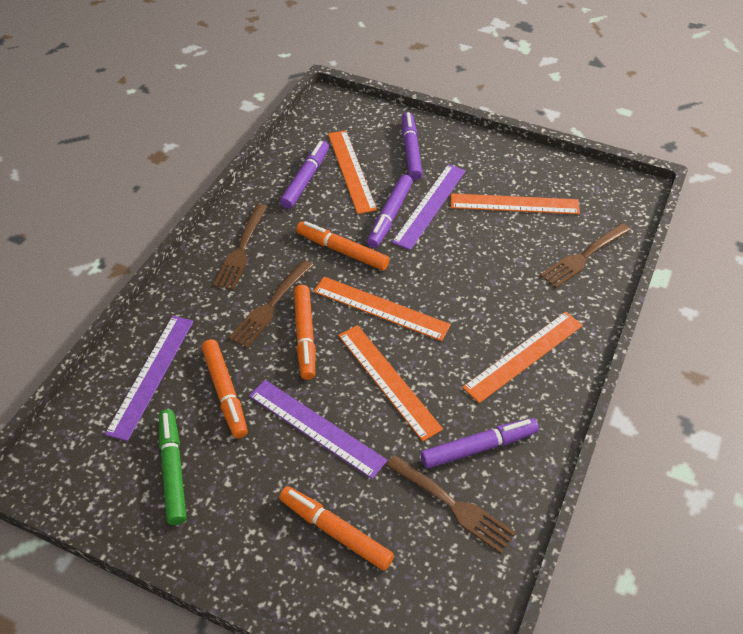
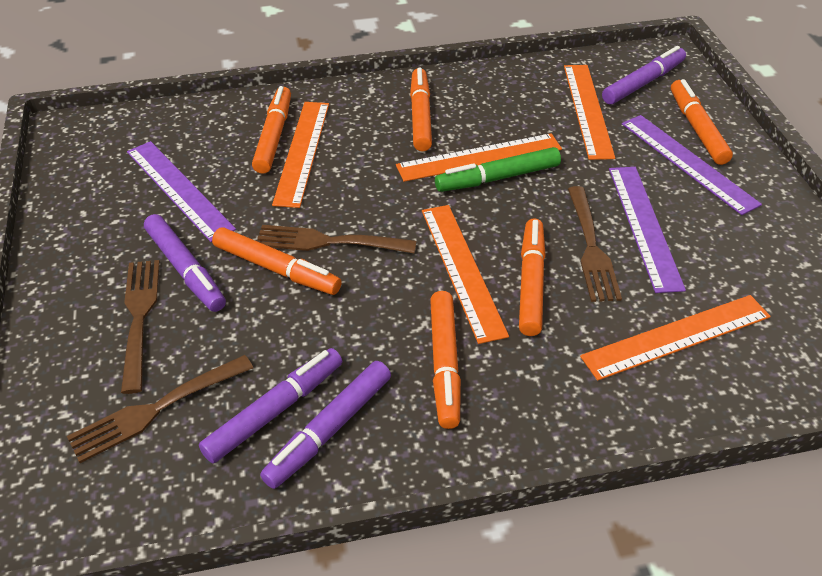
orange marker: 4 -> 6

